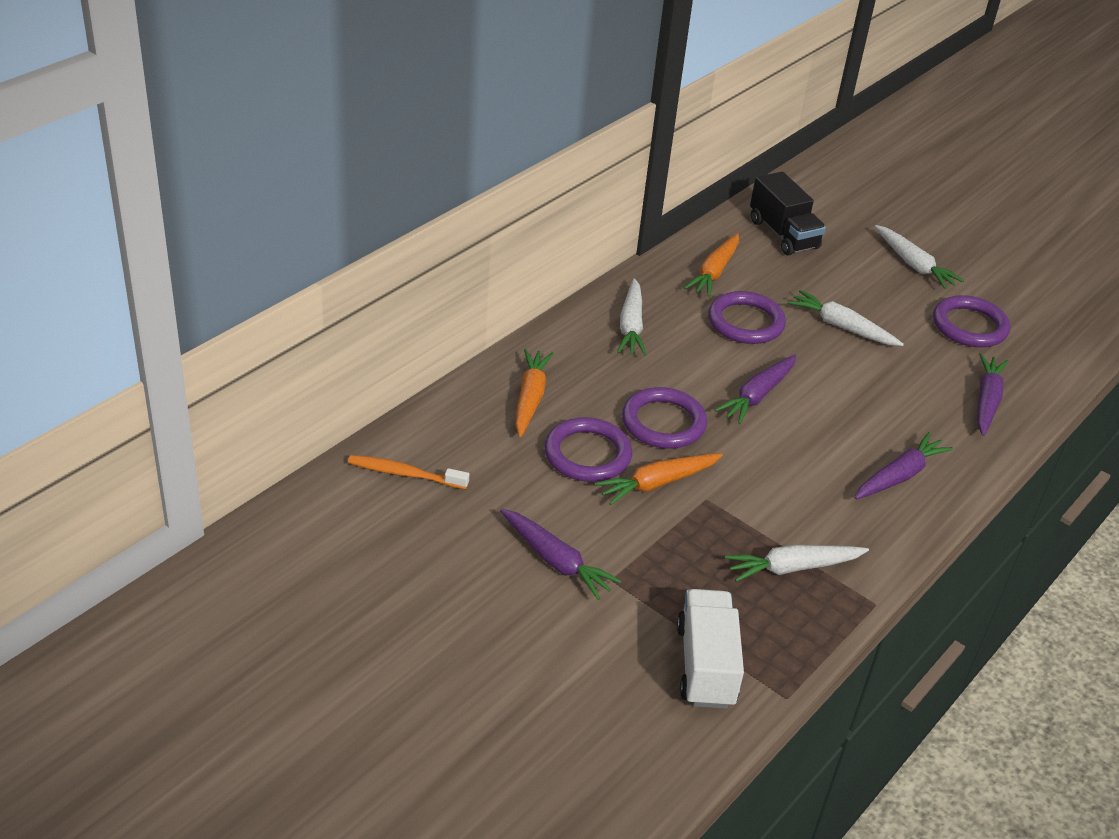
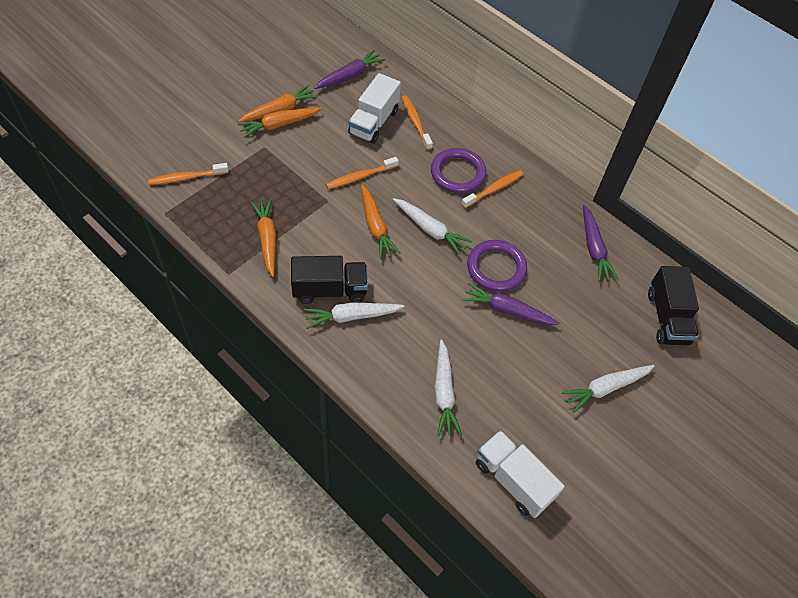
black truck: 1 -> 2
orange carrot: 3 -> 4
orange toothbrush: 1 -> 4
purple carrot: 4 -> 3
purple ring: 4 -> 2
white truck: 1 -> 2

